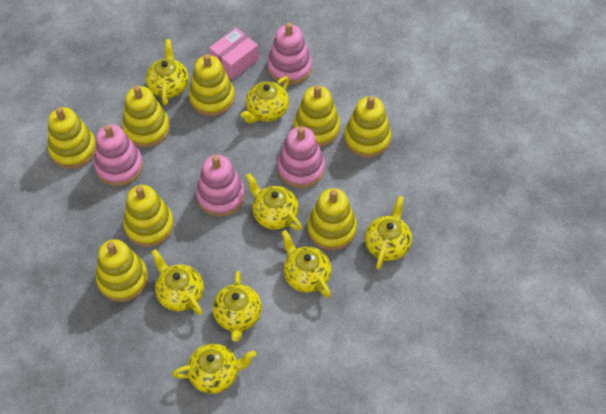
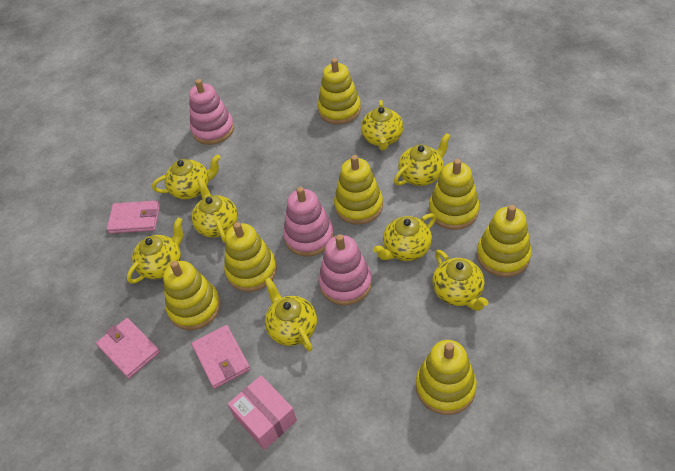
pink stacking toy: 4 -> 3
pink wallet: 0 -> 3
yellow stacking toy: 8 -> 7

